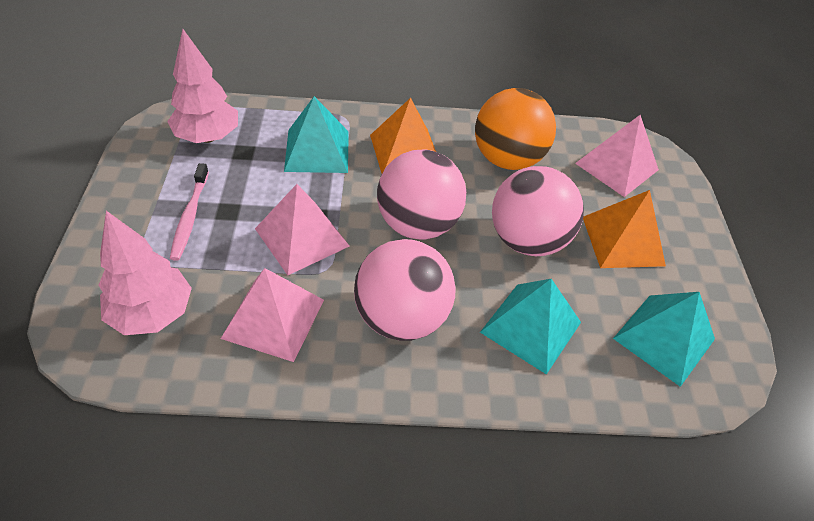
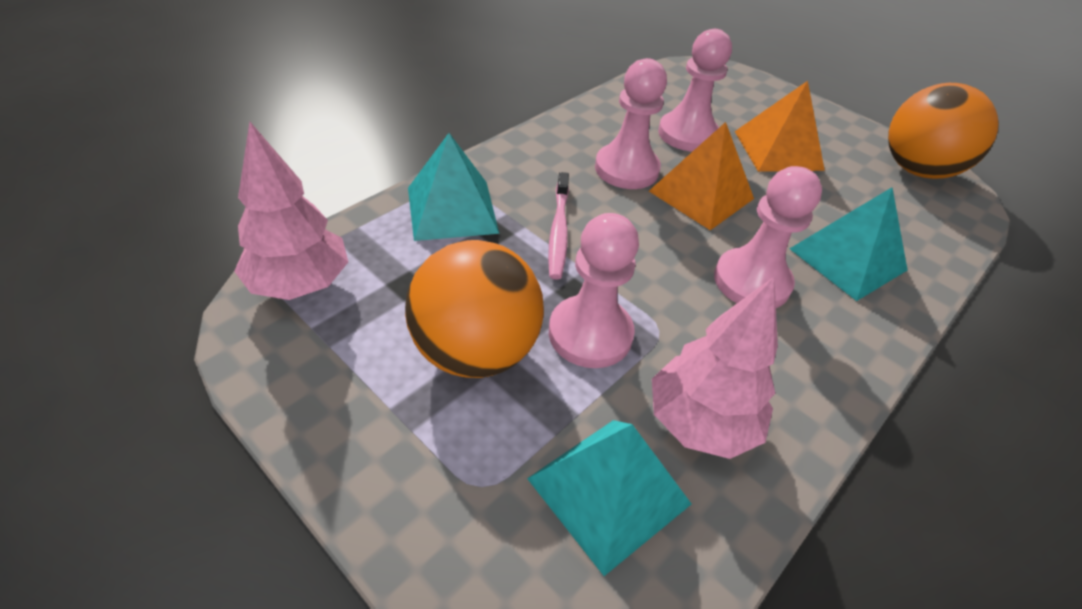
orange ball: 1 -> 2
pink ball: 3 -> 0
pink pawn: 0 -> 4
pink pyramid: 3 -> 0

